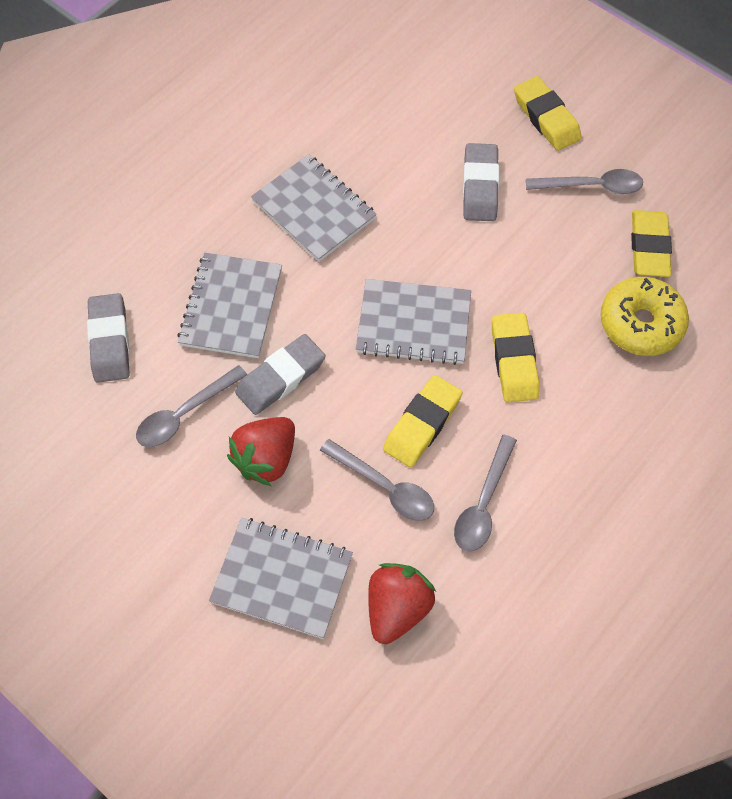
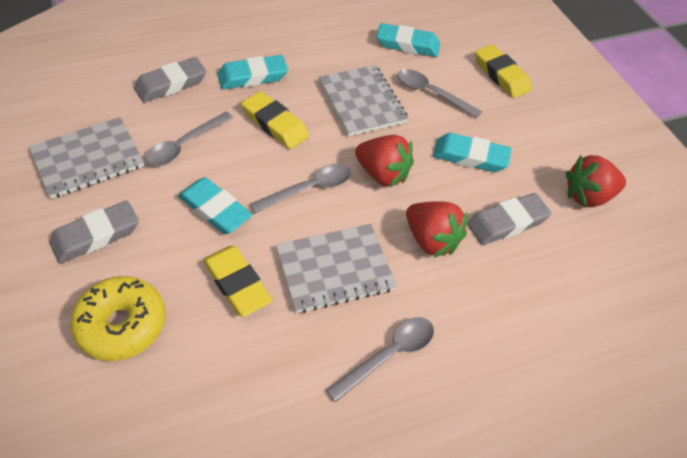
grey notebook: 4 -> 3
red strawberry: 2 -> 3
turquoise eraser: 0 -> 4
yellow eraser: 4 -> 3

